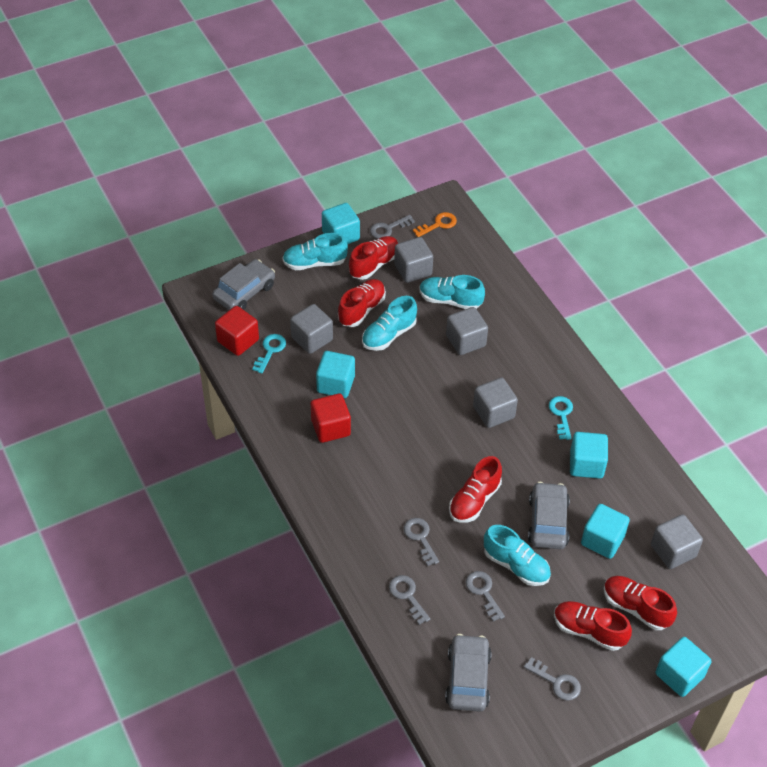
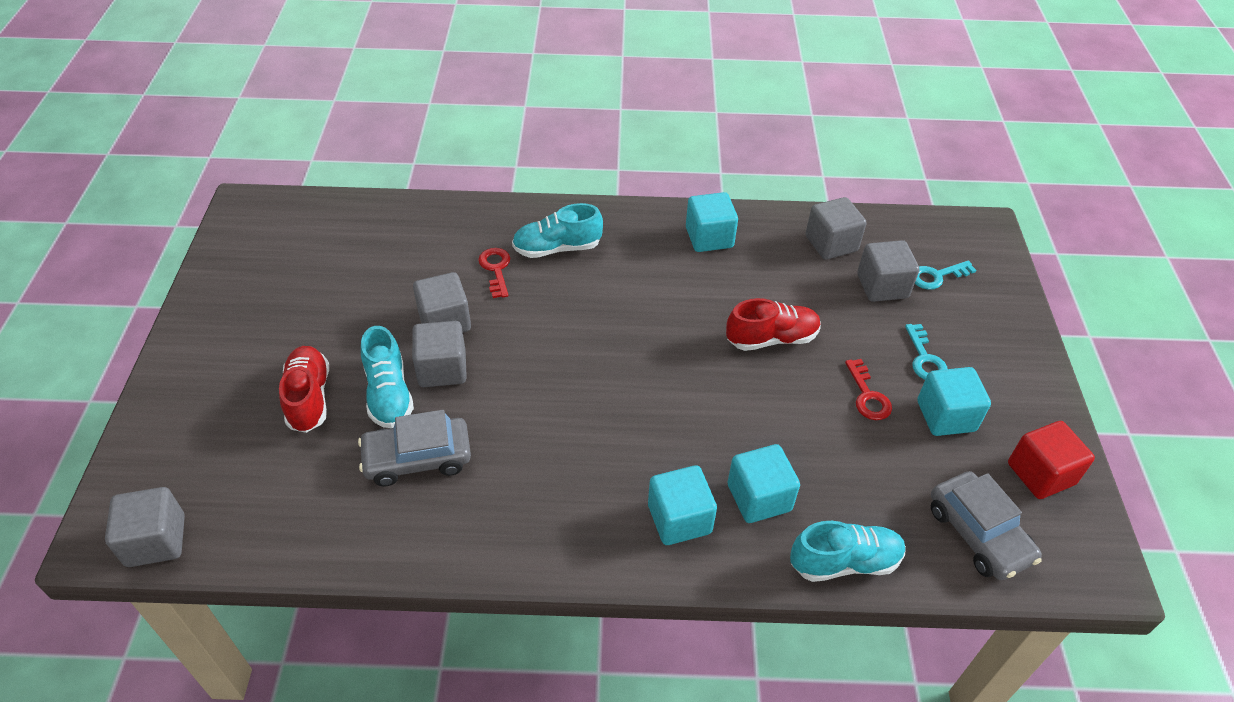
grey car: 3 -> 2
grey key: 5 -> 0
orange key: 1 -> 0
red cube: 2 -> 1
red key: 0 -> 2
red shoe: 5 -> 2
turquoise cube: 5 -> 4
turquoise shoe: 4 -> 3

